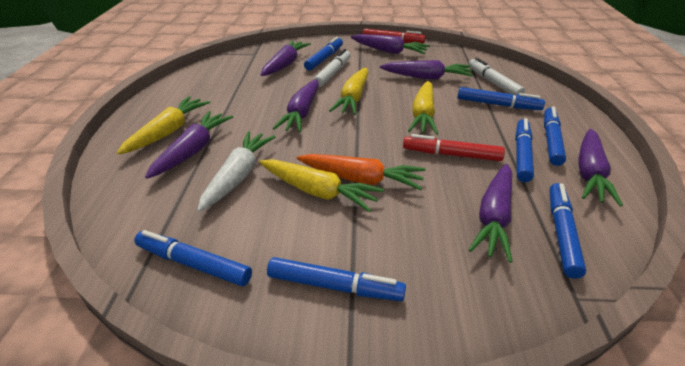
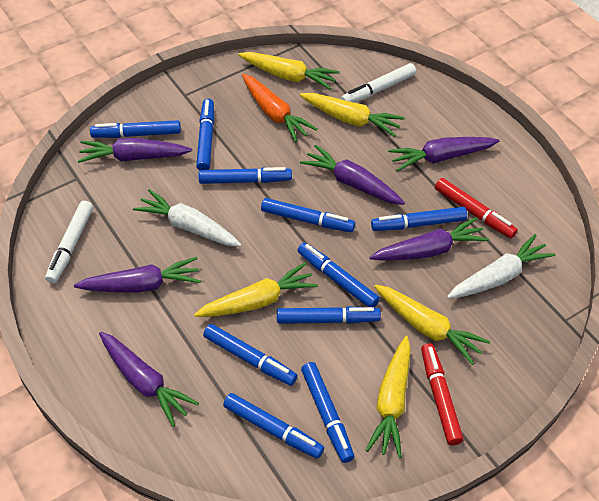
blue marker: 7 -> 10
purple carrot: 7 -> 6
white carrot: 1 -> 2
yellow carrot: 4 -> 5

